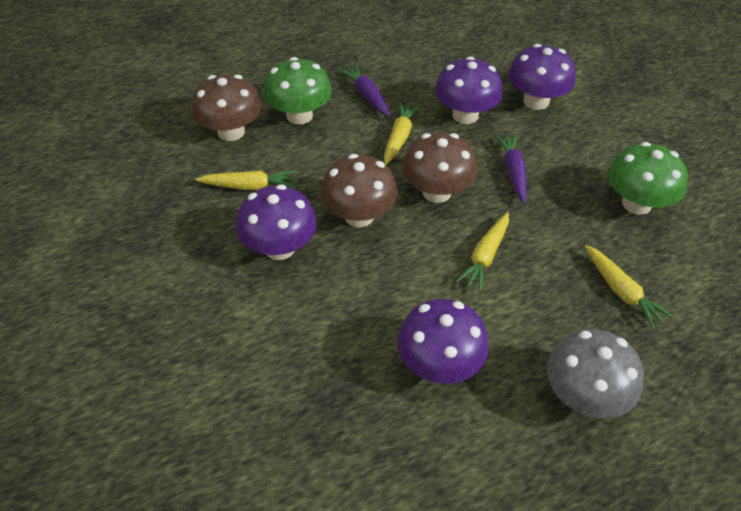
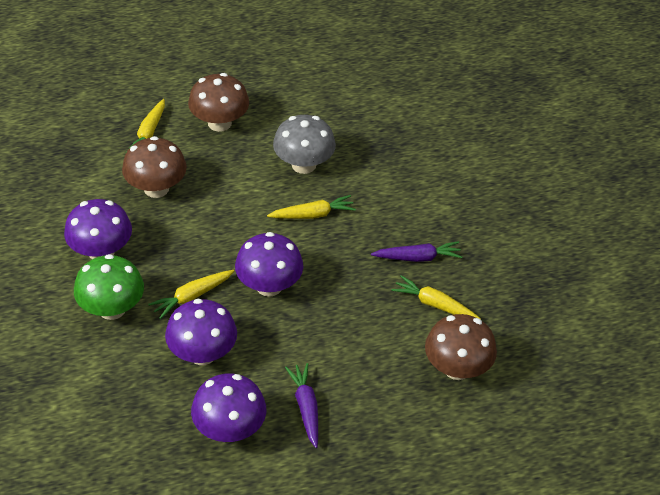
green mushroom: 2 -> 1

